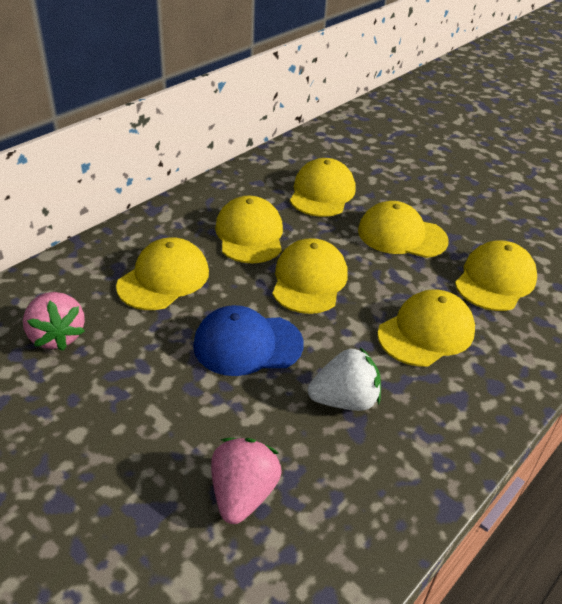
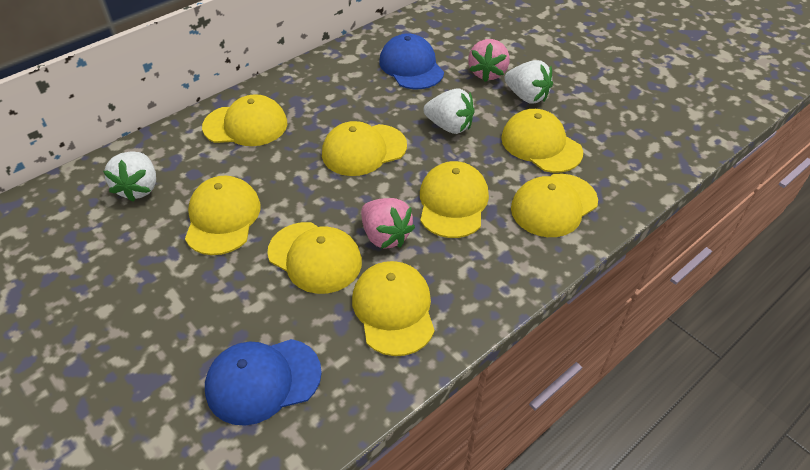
blue cap: 1 -> 2
white strawberry: 1 -> 3
yellow cap: 7 -> 8

